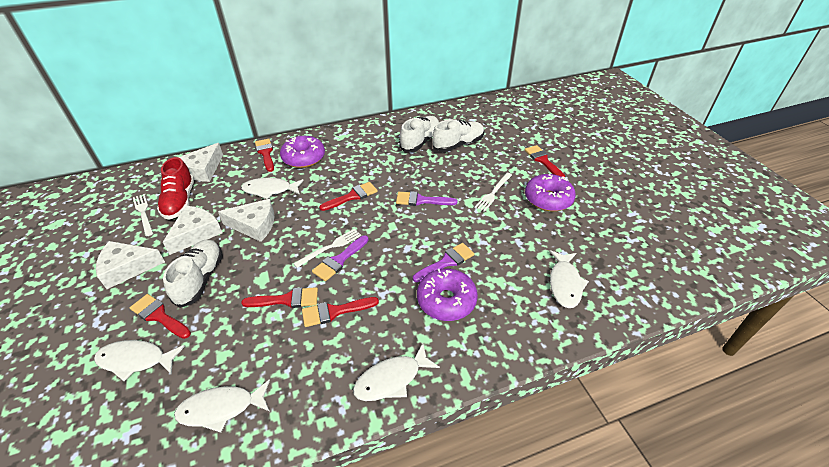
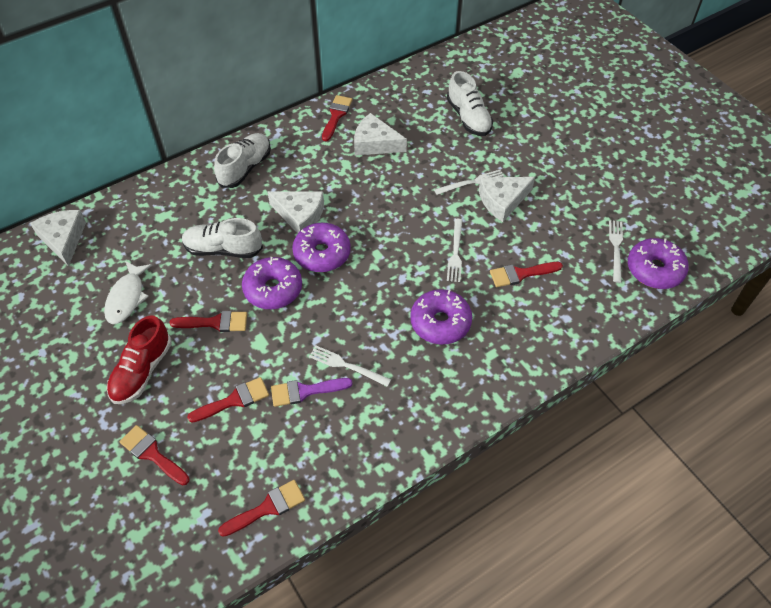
purple brush: 3 -> 1
purple donut: 3 -> 4
white fish: 5 -> 1
white fork: 3 -> 4

